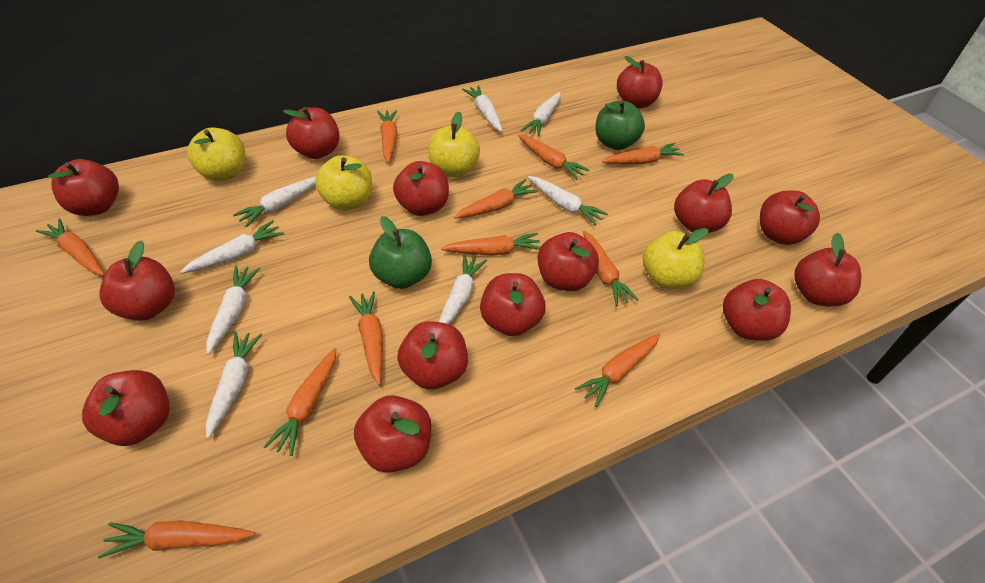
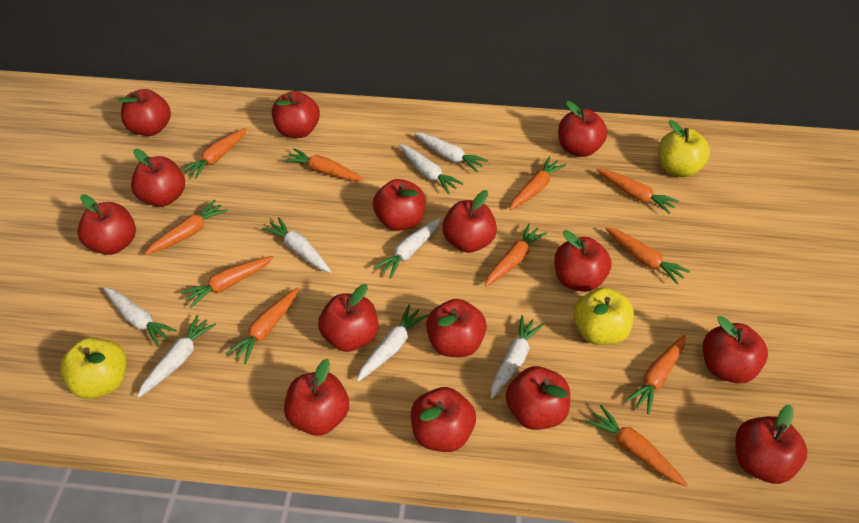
green apple: 2 -> 0
red apple: 14 -> 15
yellow apple: 4 -> 3

